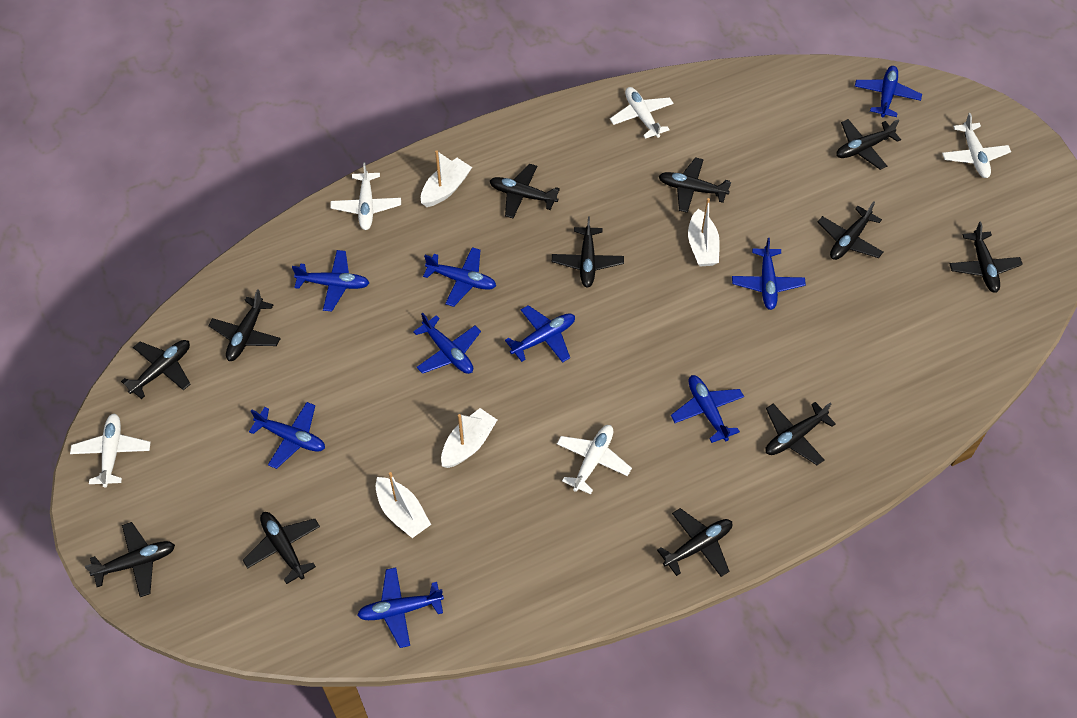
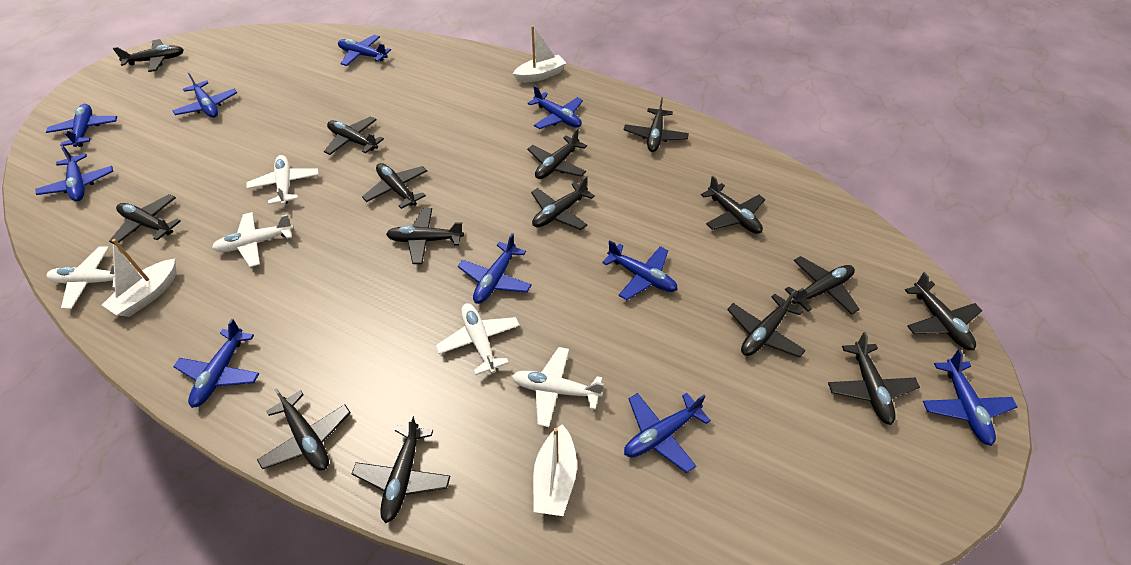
black plane: 12 -> 15
blue plane: 9 -> 10
white boat: 4 -> 3

